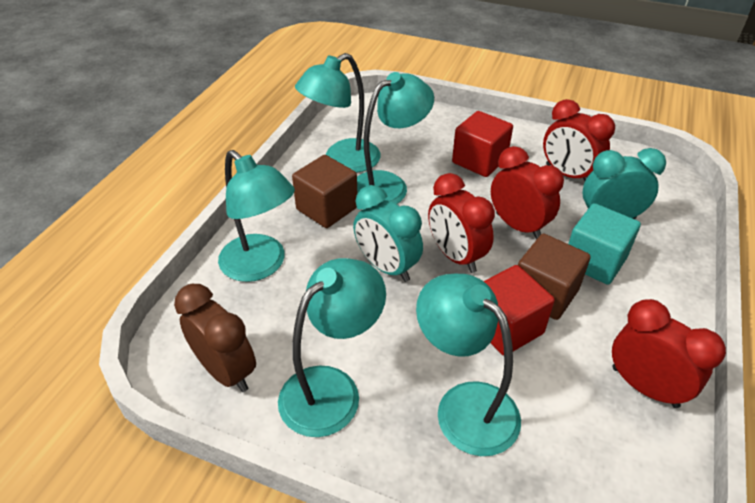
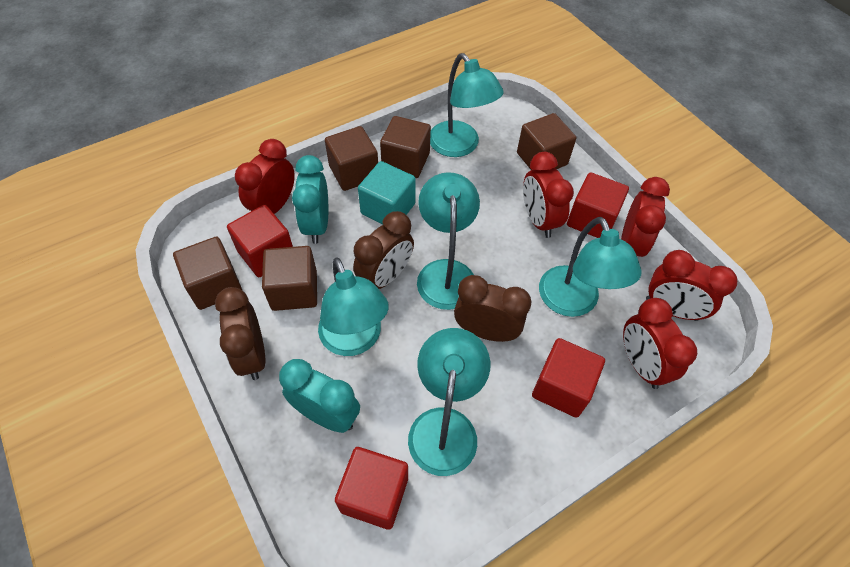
brown clock: 1 -> 3
brown cube: 2 -> 5
red clock: 4 -> 5
red cube: 2 -> 4

